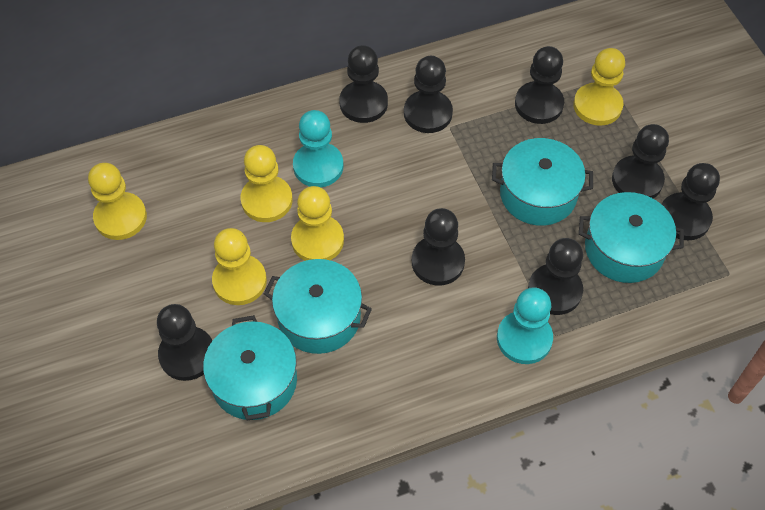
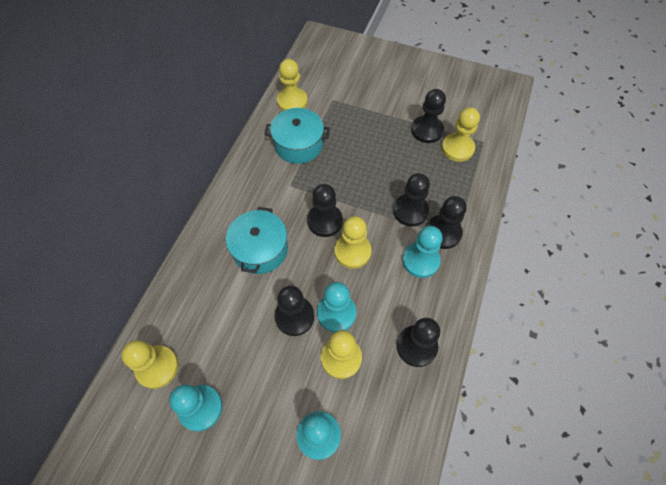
black pawn: 8 -> 6
turquoise pawn: 2 -> 4
turquoise pot: 4 -> 2

